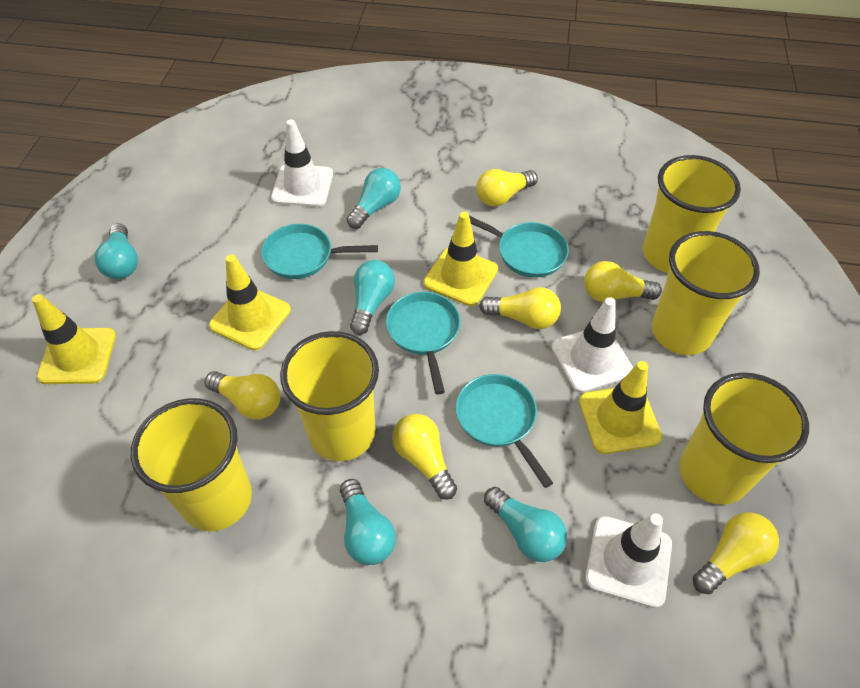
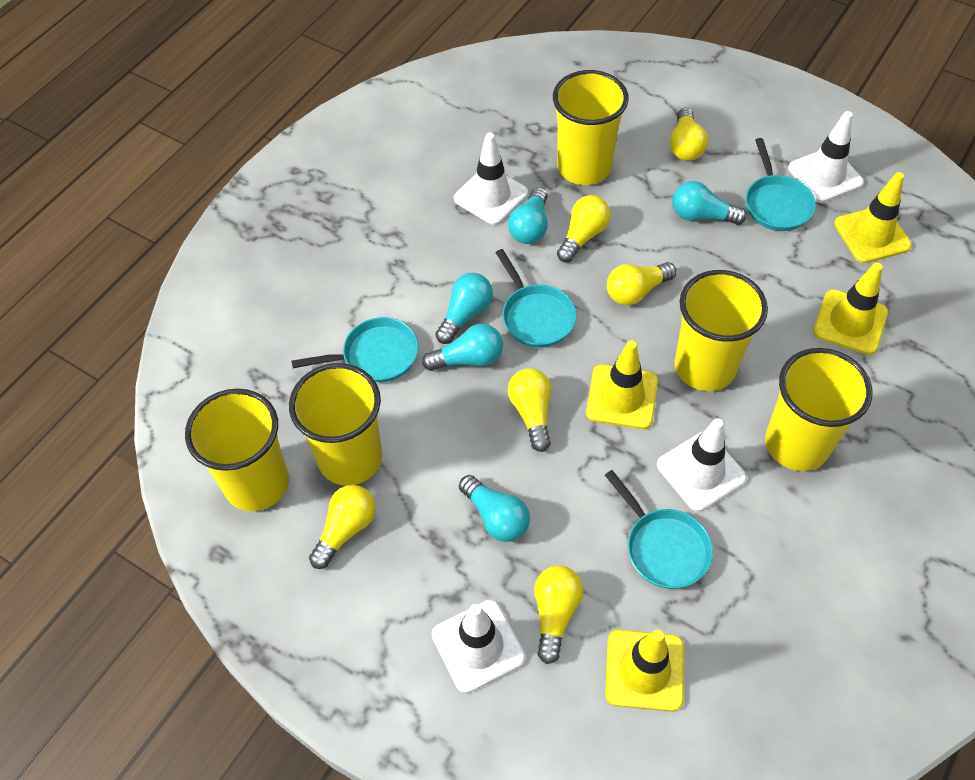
white traffic cone: 3 -> 4

